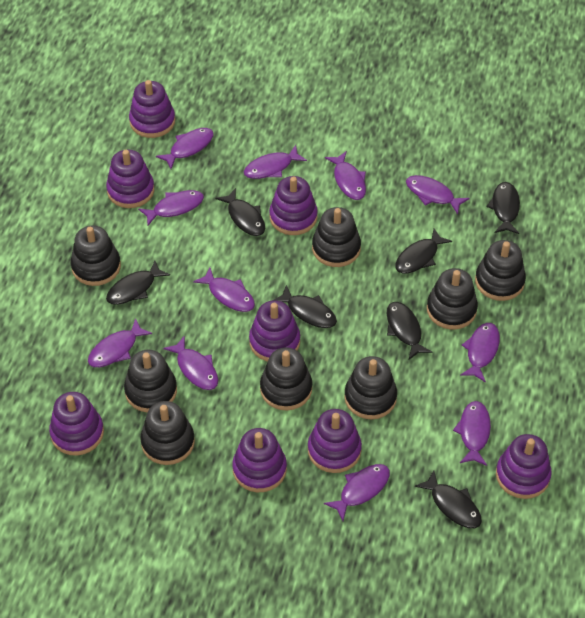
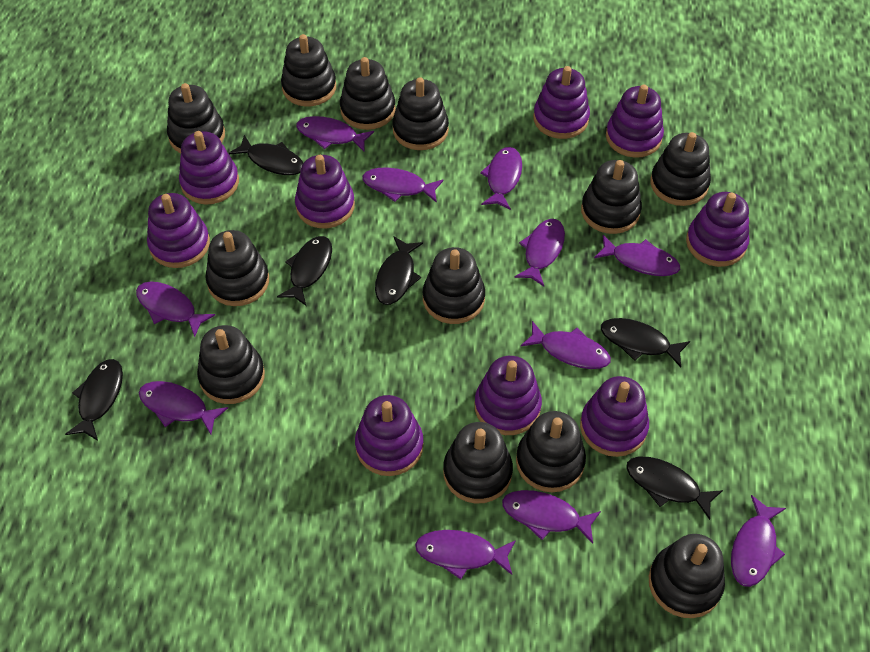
black fish: 7 -> 6
black stacking toy: 8 -> 12
purple stacking toy: 8 -> 9

